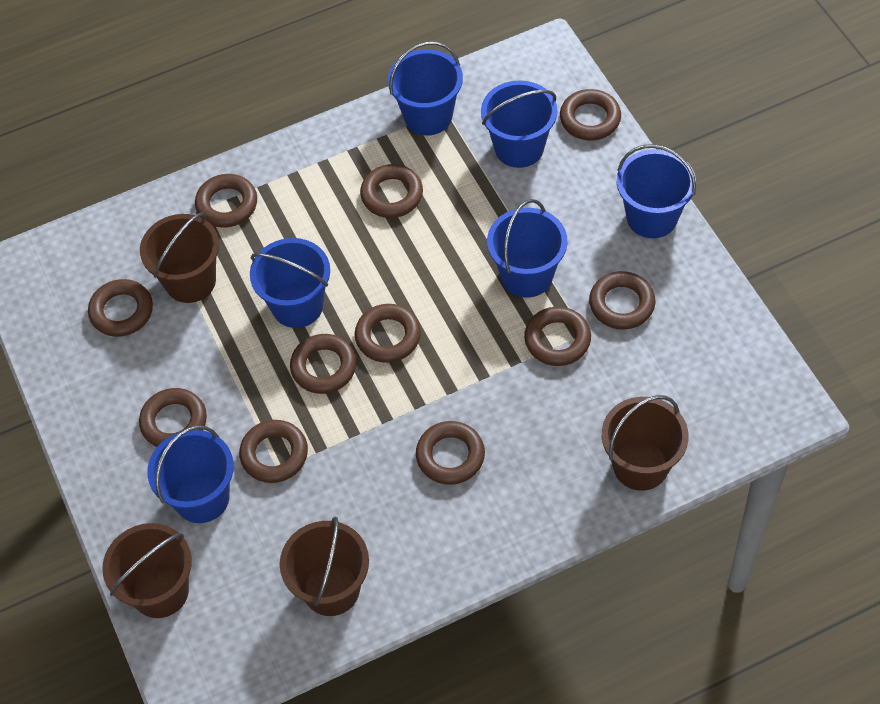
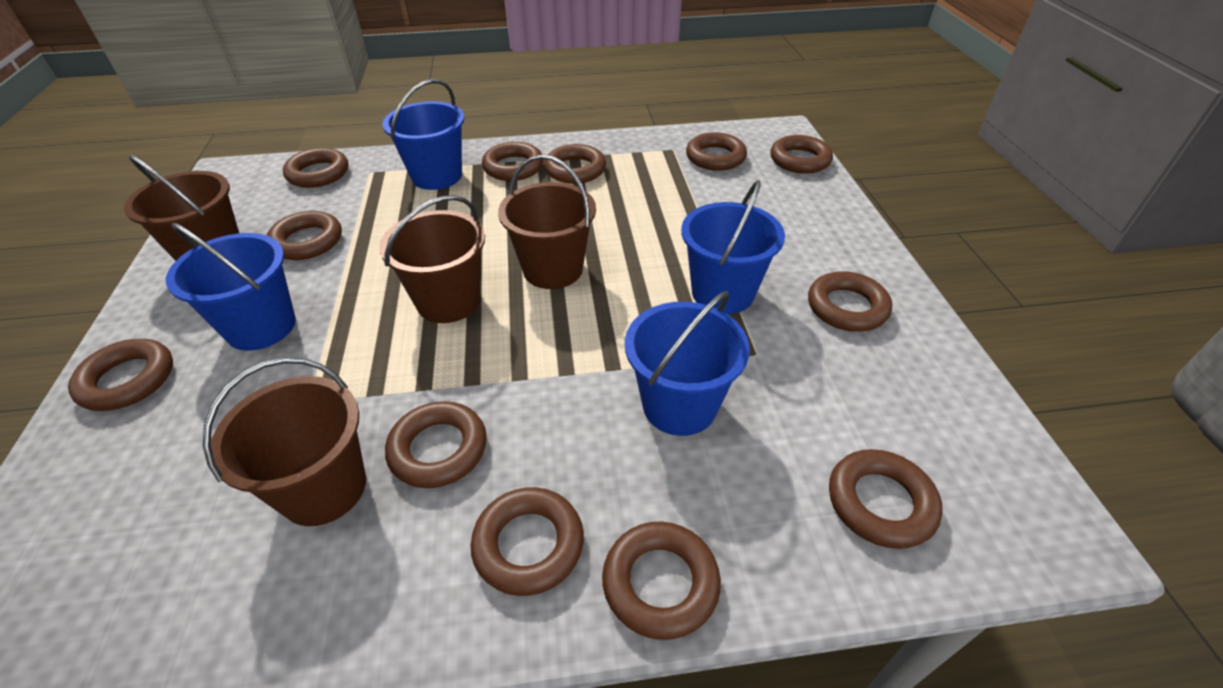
blue bucket: 6 -> 4
brown ring: 11 -> 12

